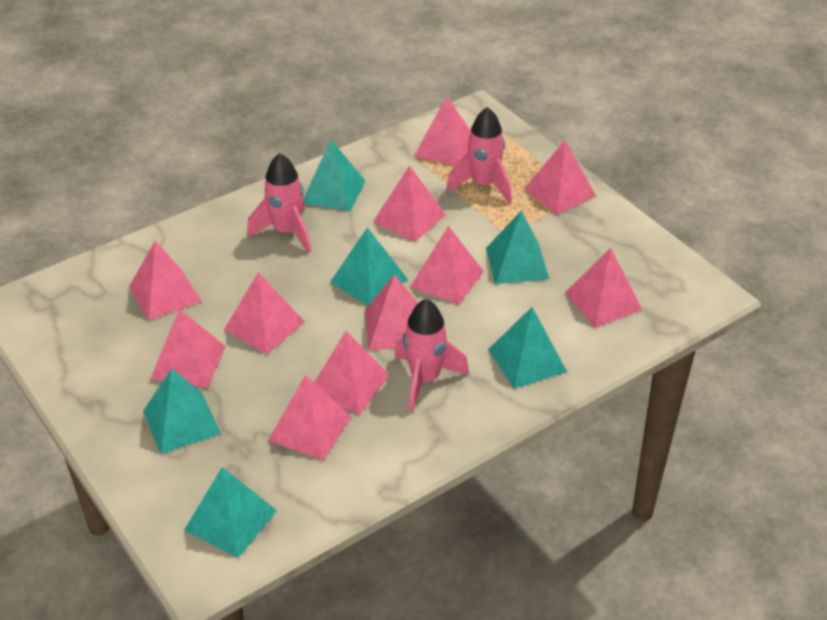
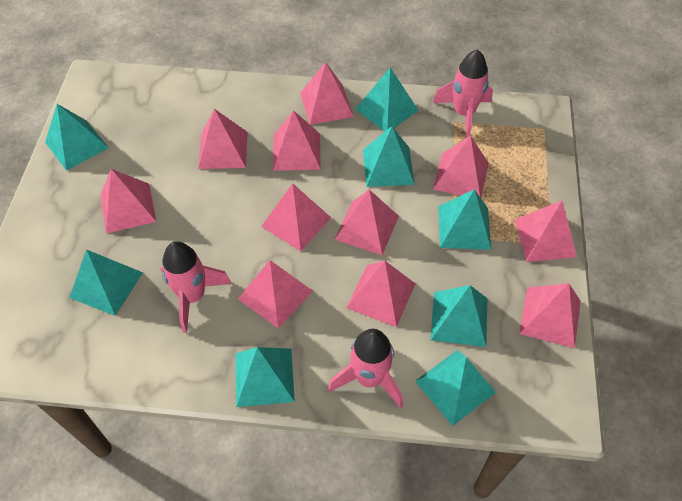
turquoise pyramid: 6 -> 8

